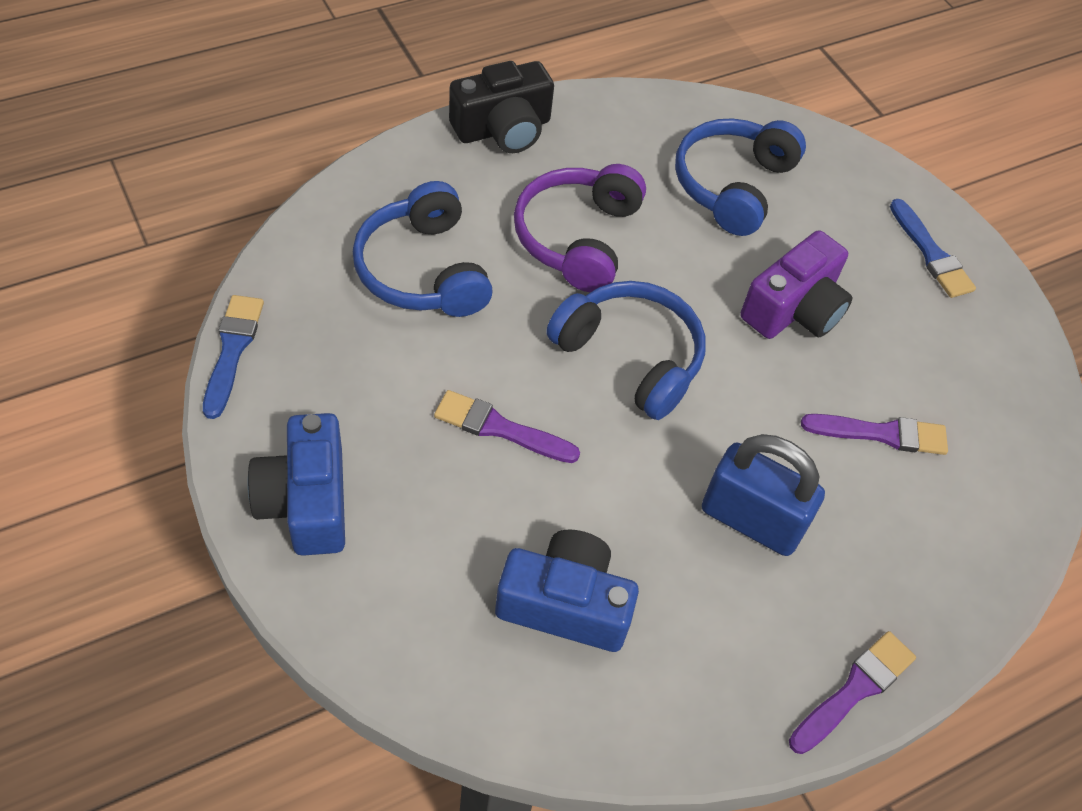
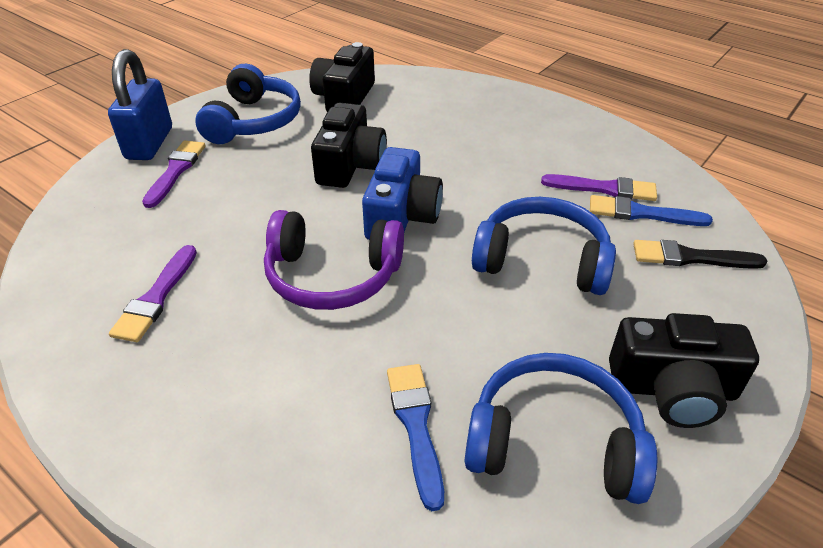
black brush: 0 -> 1
black camera: 1 -> 3
blue camera: 2 -> 1
purple camera: 1 -> 0

